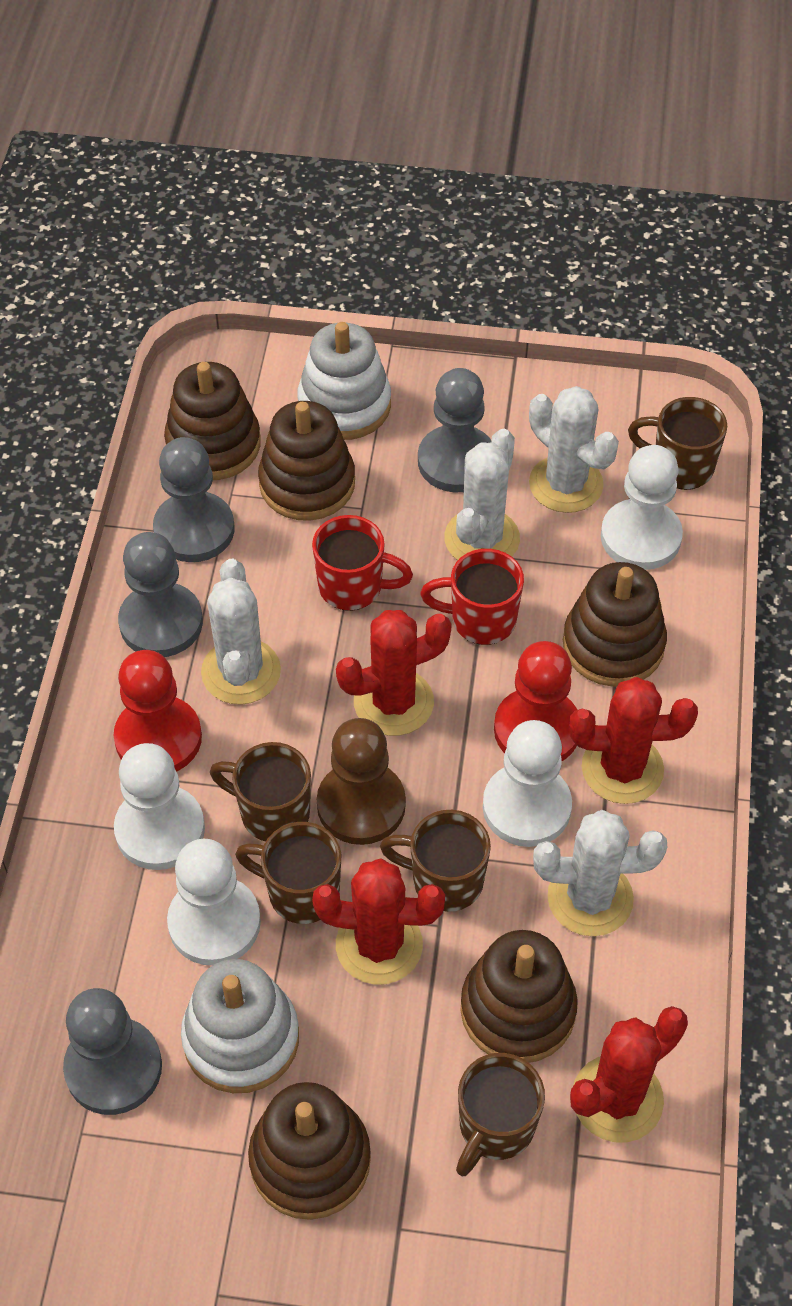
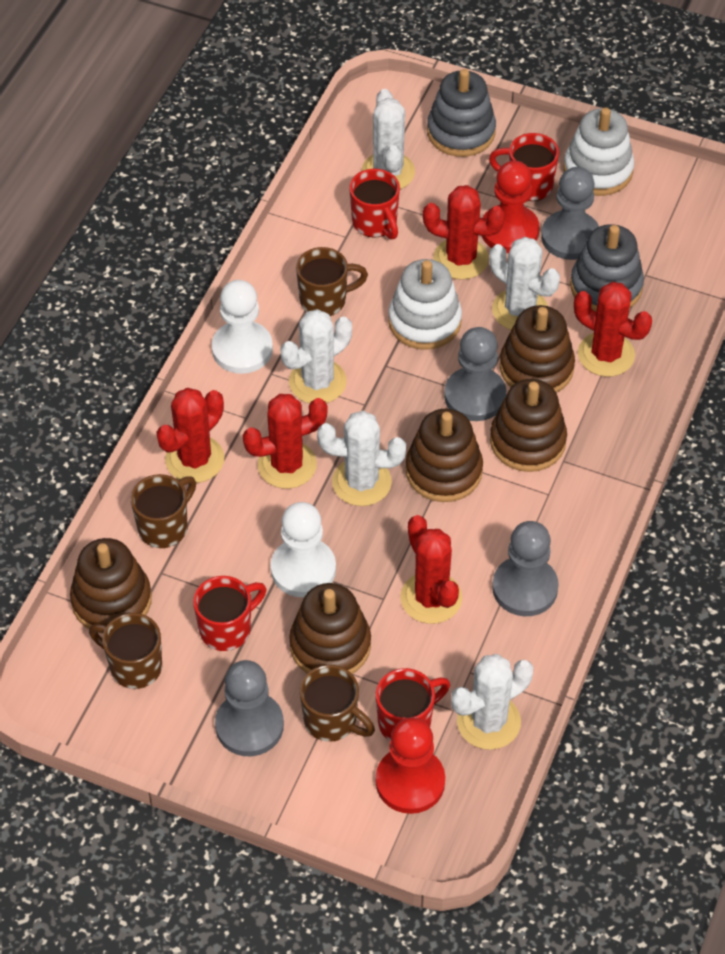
brown mug: 5 -> 4
brown pawn: 1 -> 0
grey stacking toy: 0 -> 2
red cactus: 4 -> 5
red mug: 2 -> 4
white cactus: 4 -> 5
white pawn: 4 -> 2

